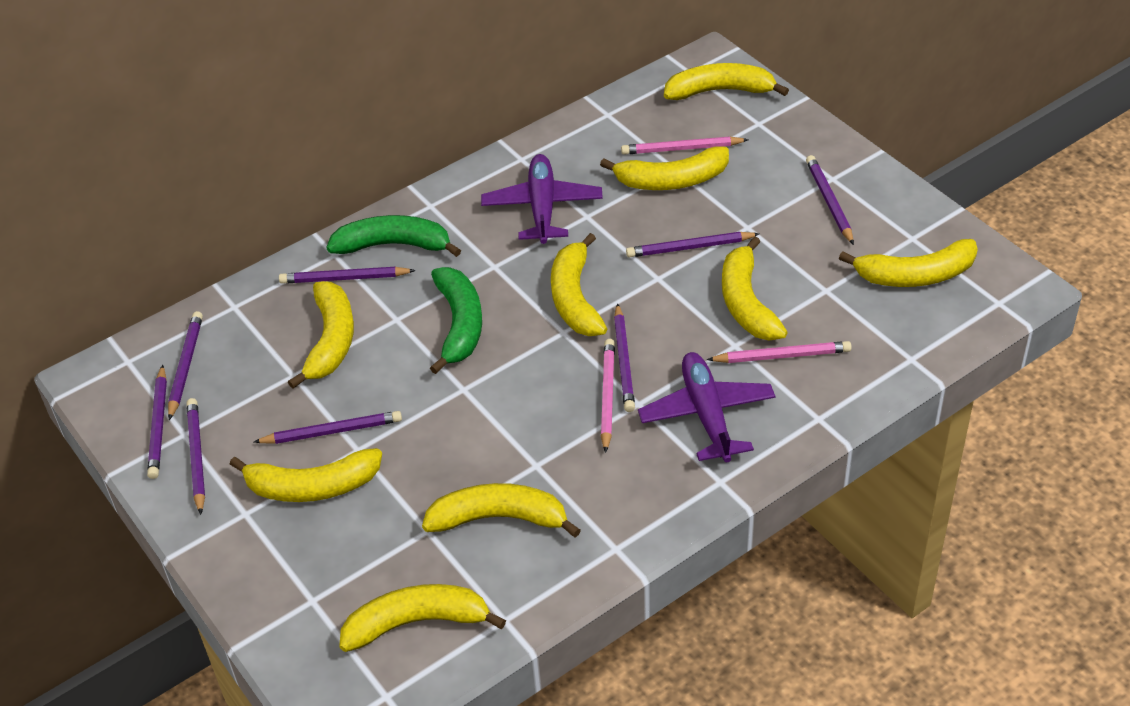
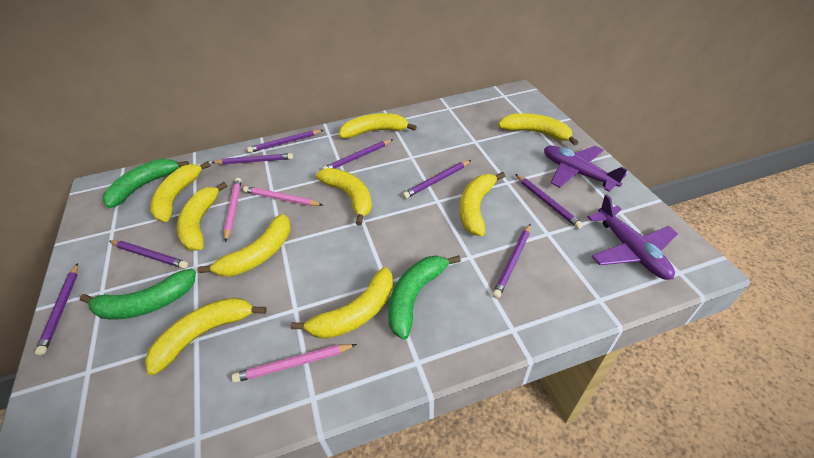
green banana: 2 -> 3

